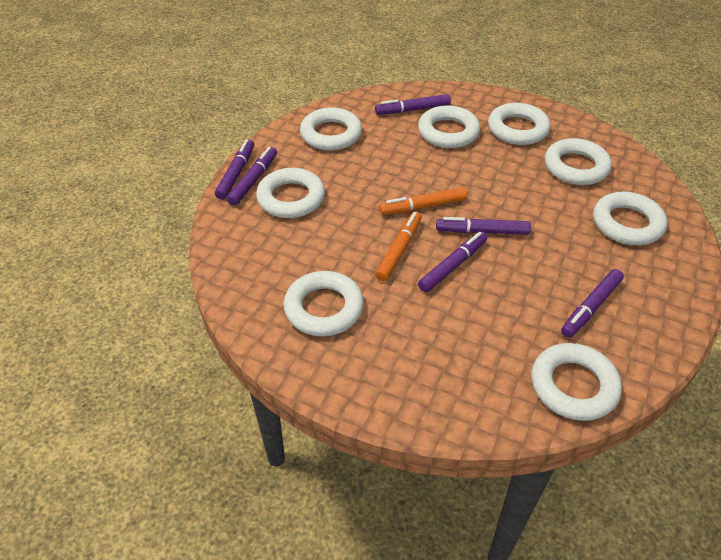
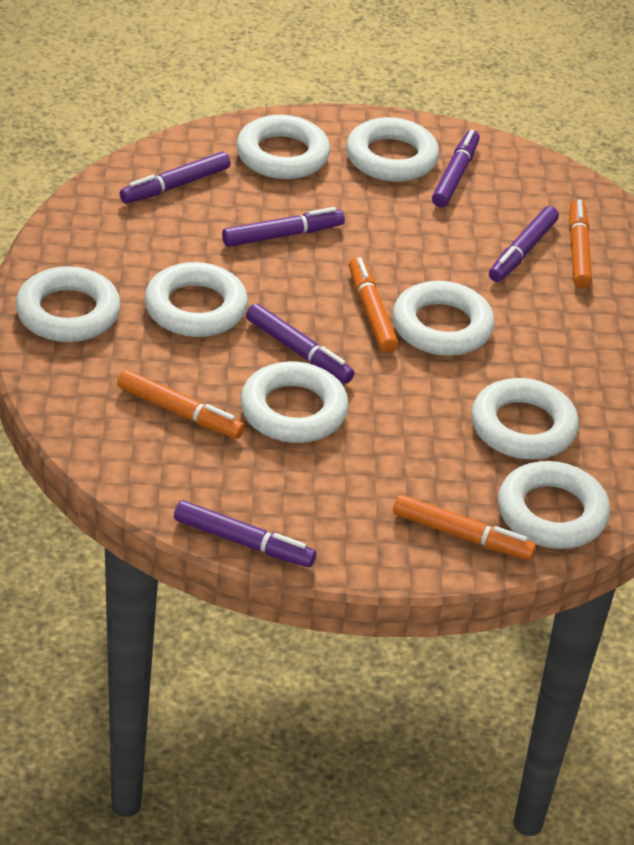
orange marker: 2 -> 4

